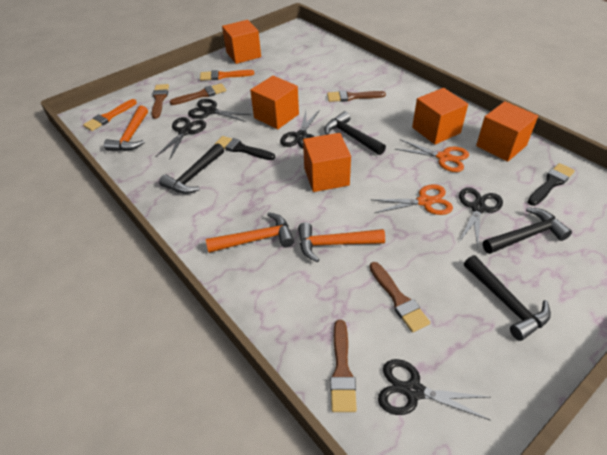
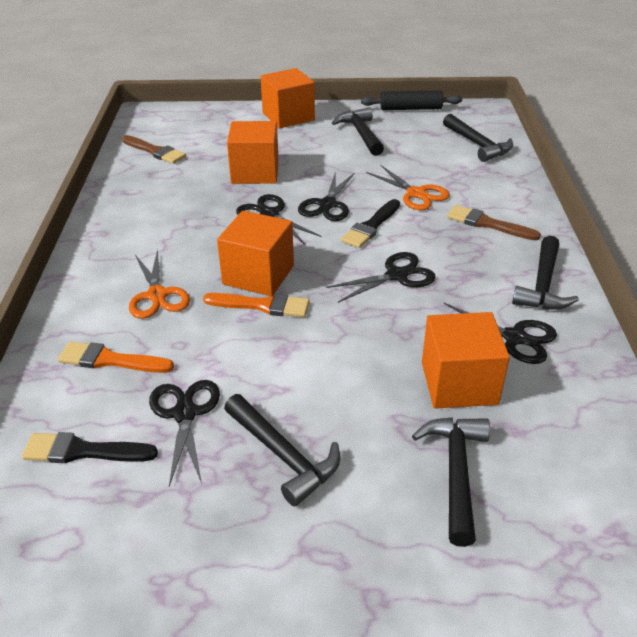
black hammer: 4 -> 5
black rolling pin: 0 -> 1
brown brush: 5 -> 2
orange cube: 5 -> 4
orange hammer: 3 -> 0

